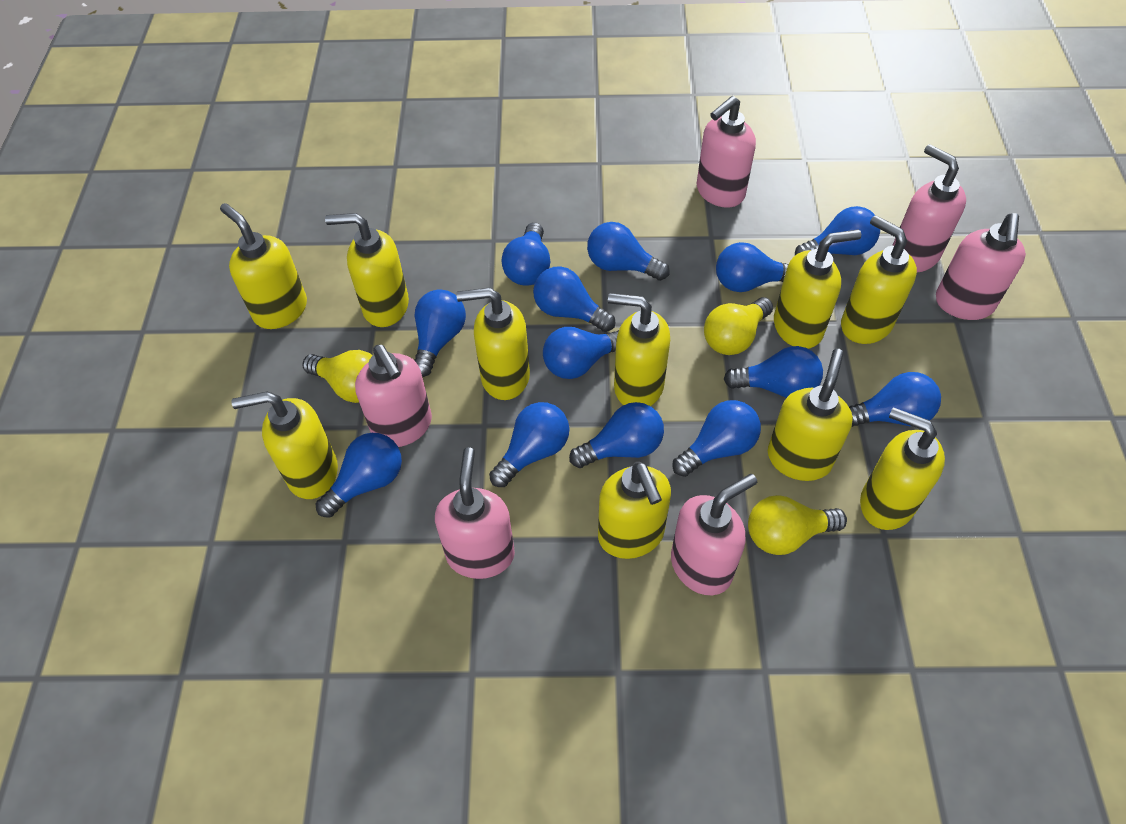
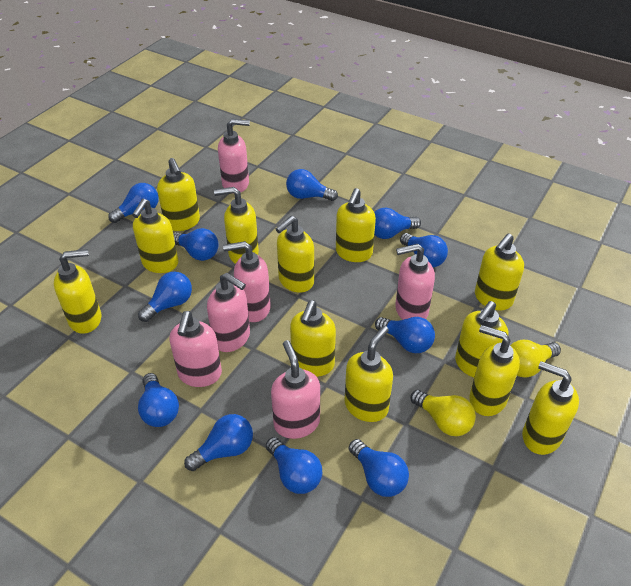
blue light bulb: 13 -> 11
yellow light bulb: 3 -> 2
yellow soap dispenser: 10 -> 12

